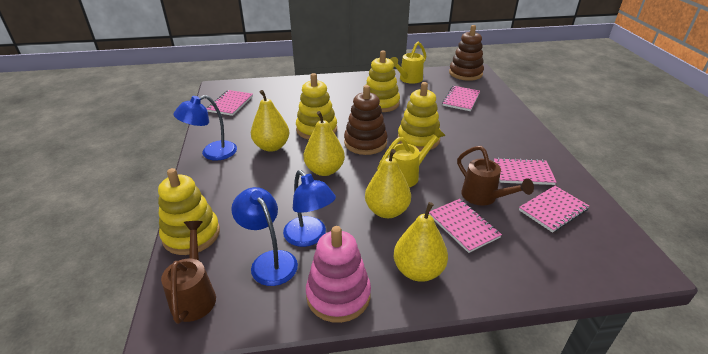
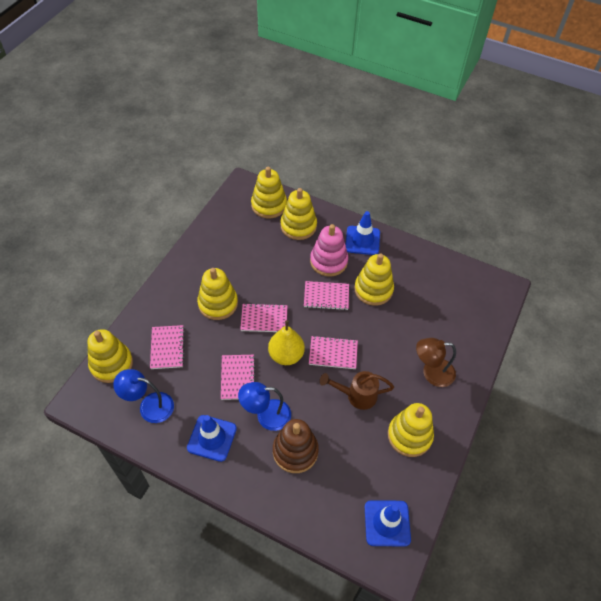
blue lamp: 3 -> 2
blue traffic cone: 0 -> 3
brown lamp: 0 -> 1
brown stacking toy: 2 -> 1
brown watering can: 2 -> 1
yellow pear: 4 -> 1
yellow stacking toy: 4 -> 6
yellow watering can: 2 -> 0

